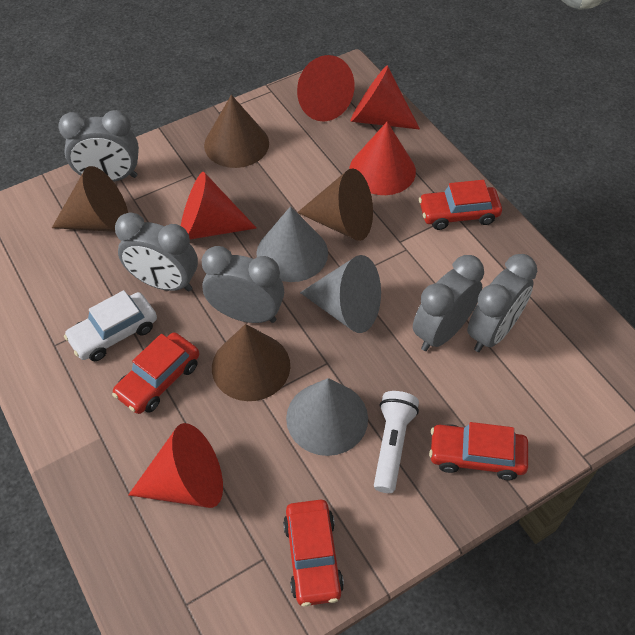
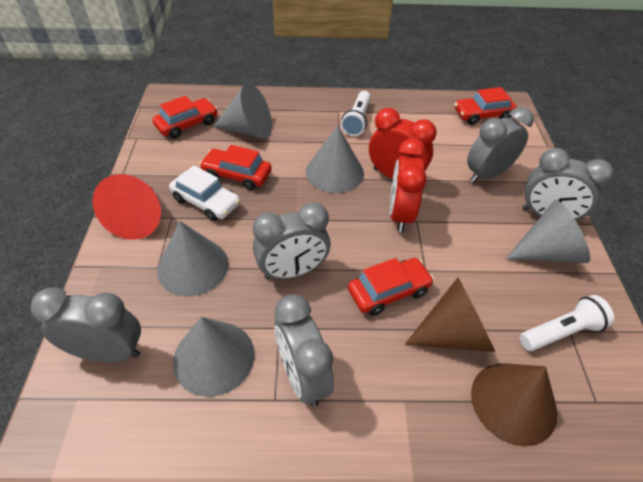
brown cone: 4 -> 2
grey cone: 3 -> 5
red clock: 0 -> 2
red cone: 5 -> 1
white flashlight: 1 -> 2

